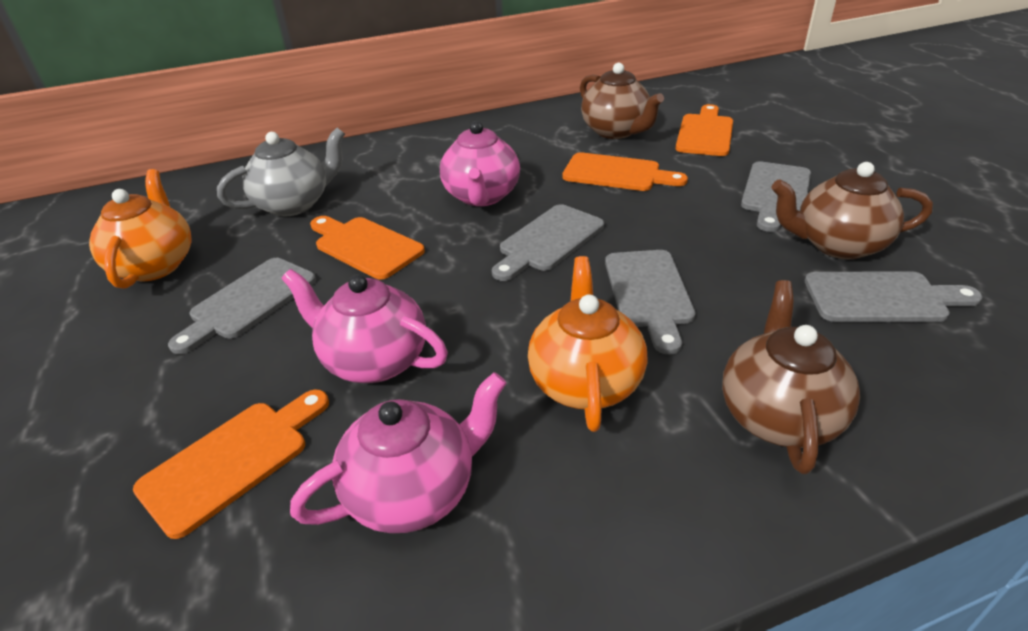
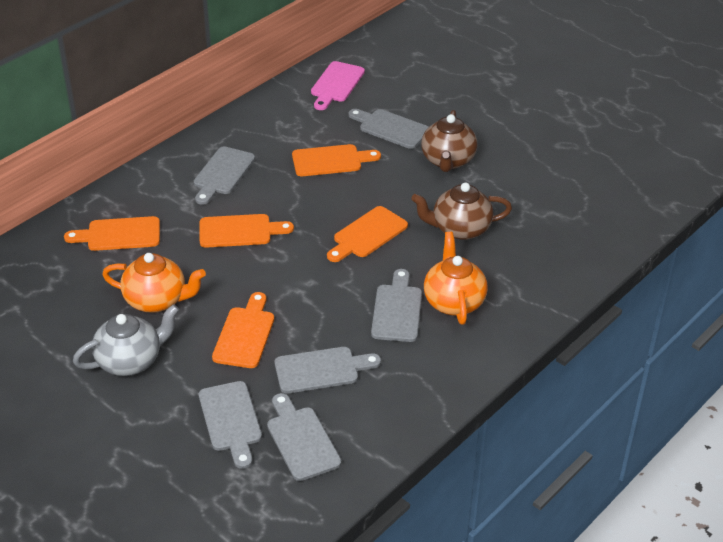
brown teapot: 3 -> 2
grey cutting board: 5 -> 6
orange cutting board: 4 -> 5
pink cutting board: 0 -> 1
pink teapot: 3 -> 0

